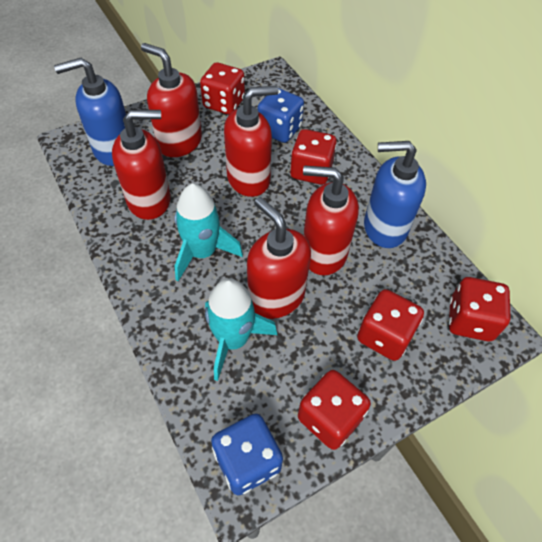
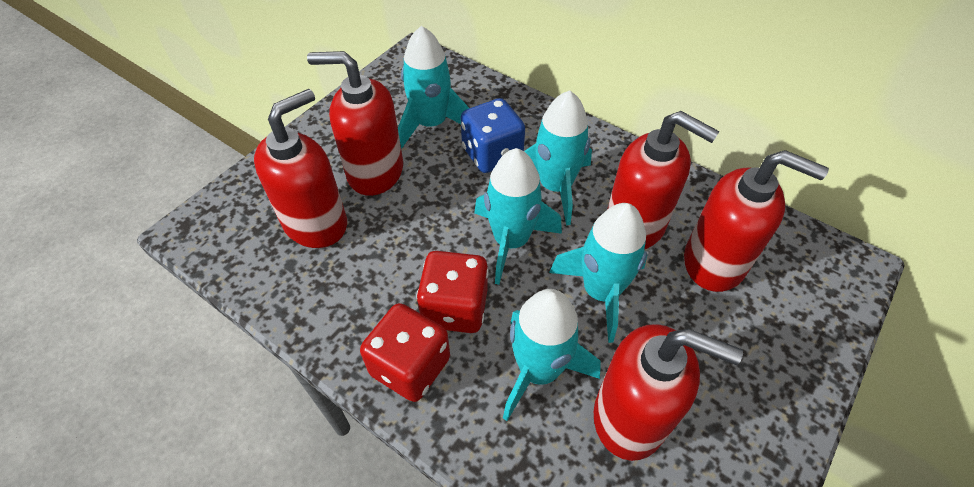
blue dice: 2 -> 1
blue soap dispenser: 2 -> 0
red dice: 5 -> 2
turquoise rocket: 2 -> 5

